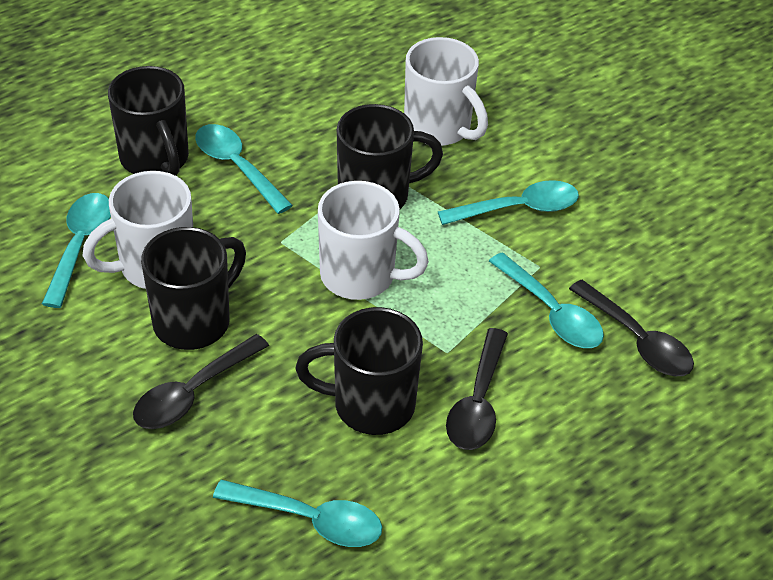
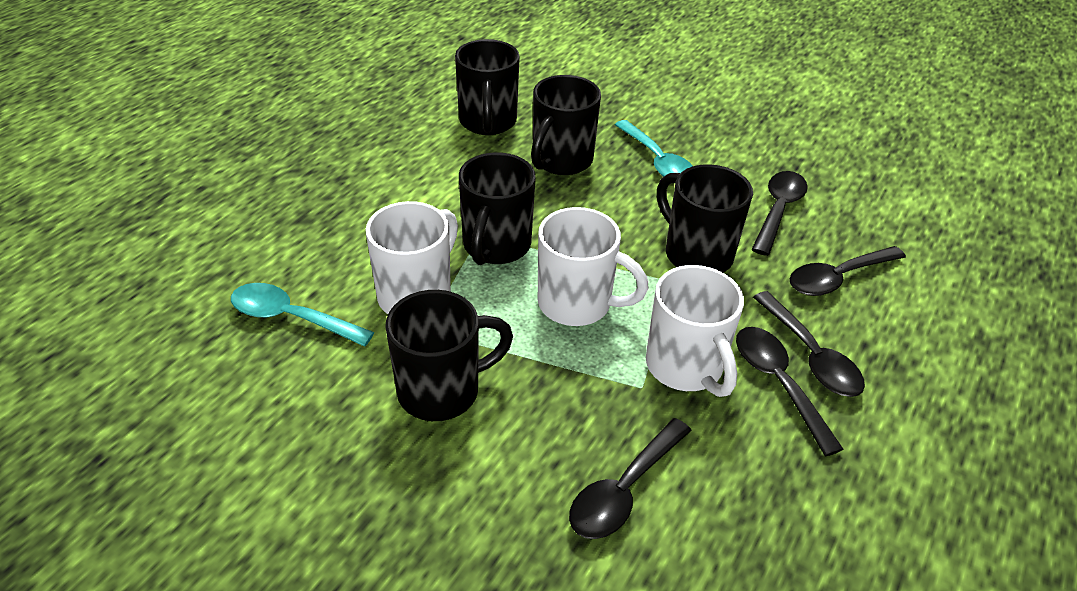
black mug: 4 -> 5
black spoon: 3 -> 5
turquoise spoon: 5 -> 2

